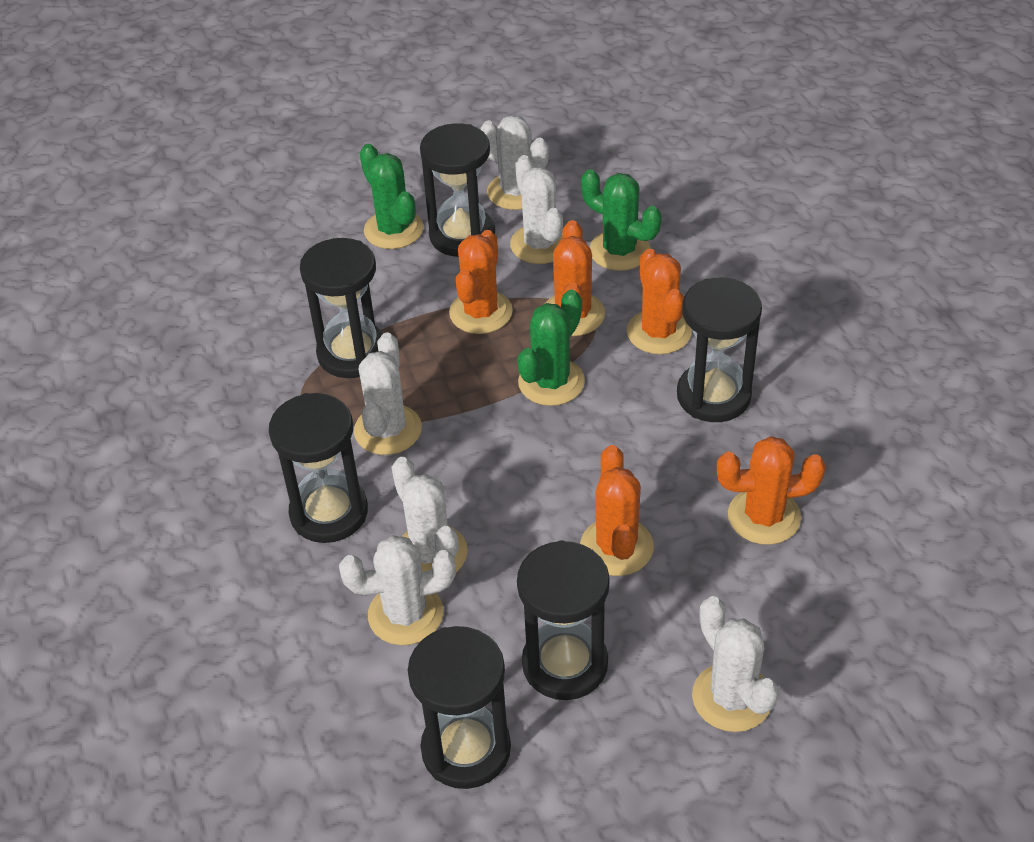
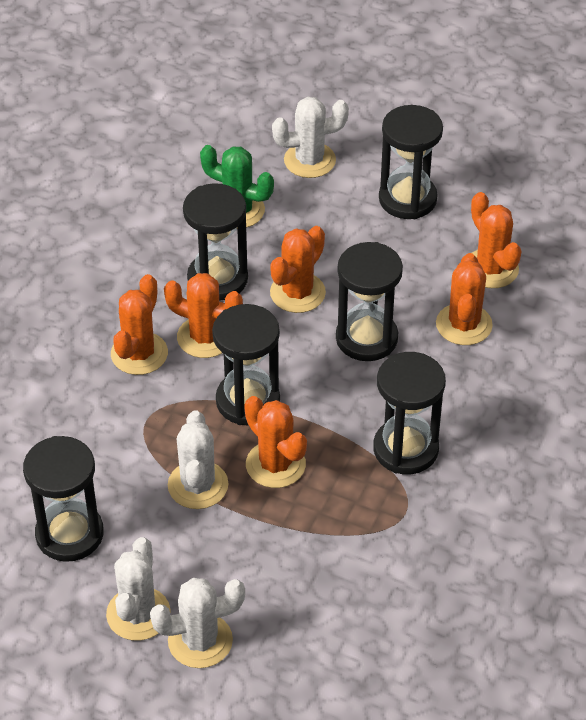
green cactus: 3 -> 1
orange cactus: 5 -> 6
white cactus: 6 -> 4

